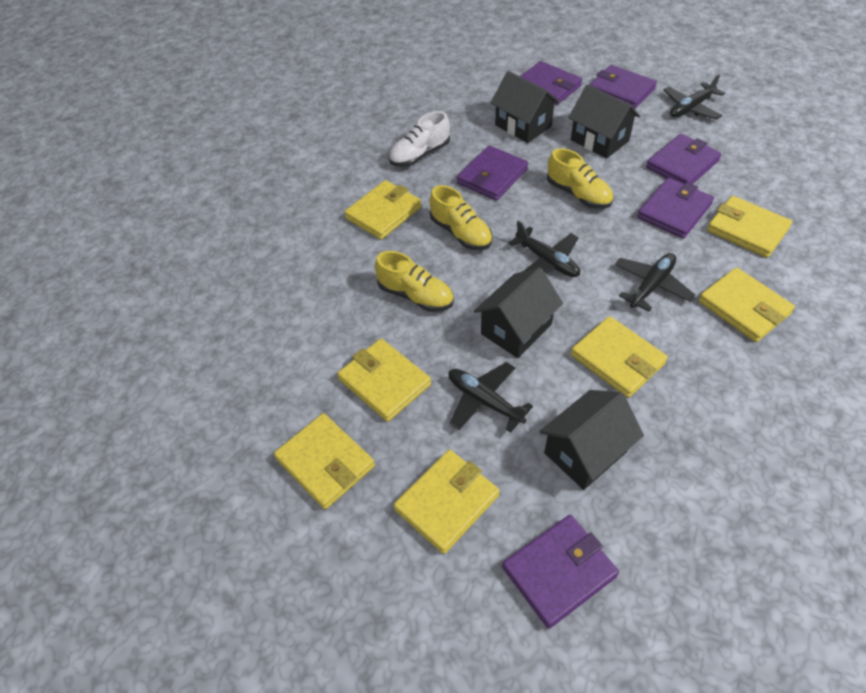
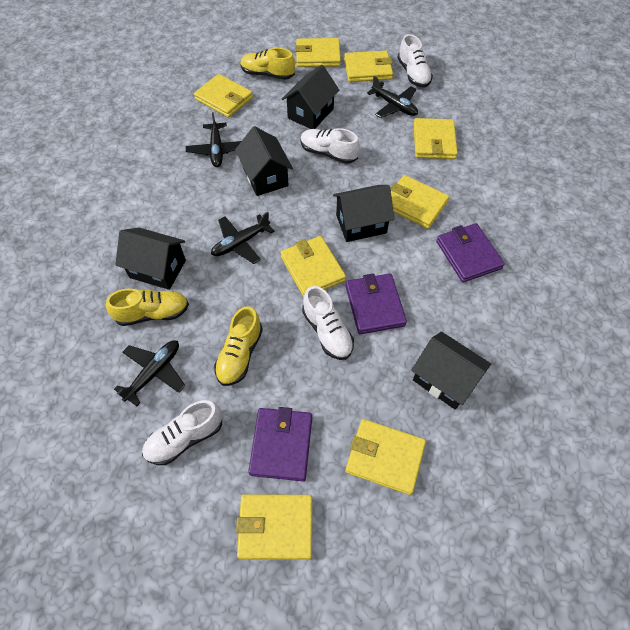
black house: 4 -> 5
purple wallet: 6 -> 3
white shoe: 1 -> 4
yellow wallet: 7 -> 8

